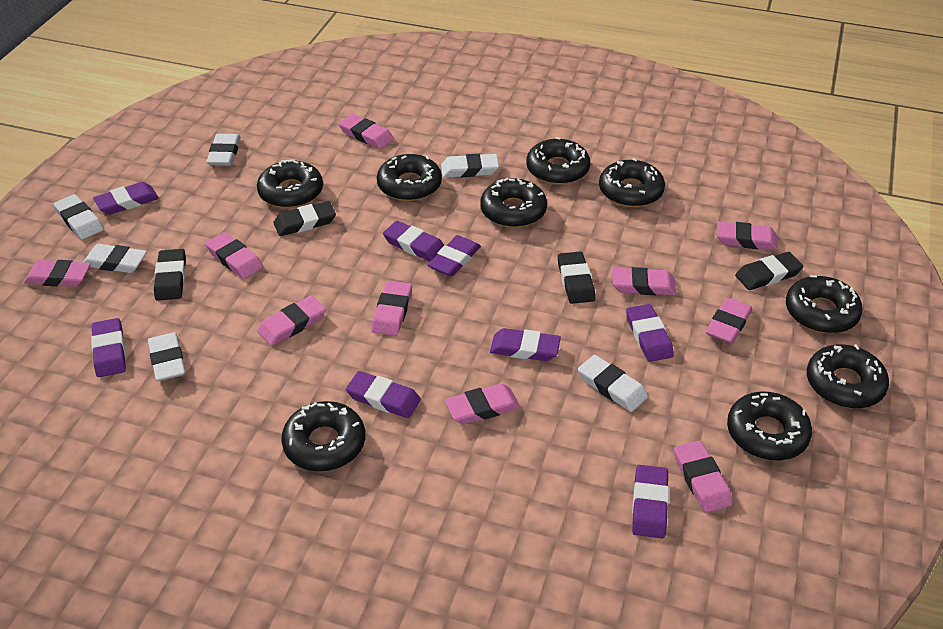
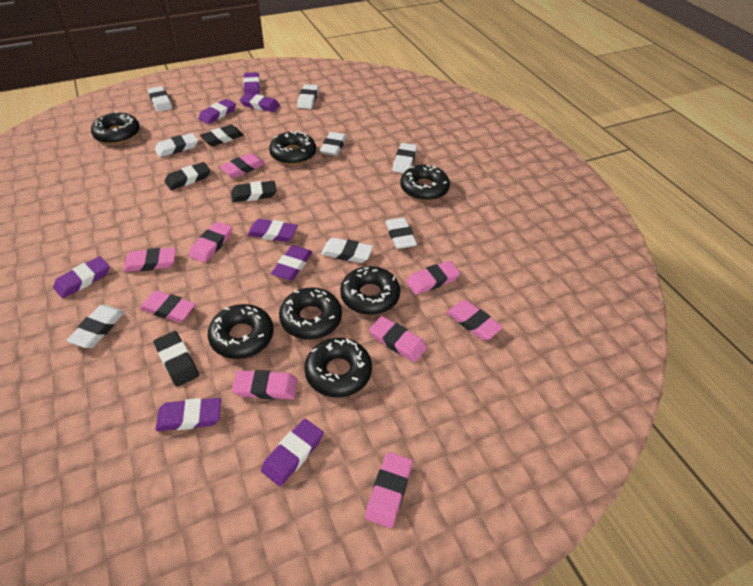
black donut: 9 -> 7
pink eraser: 10 -> 9
white eraser: 6 -> 8

